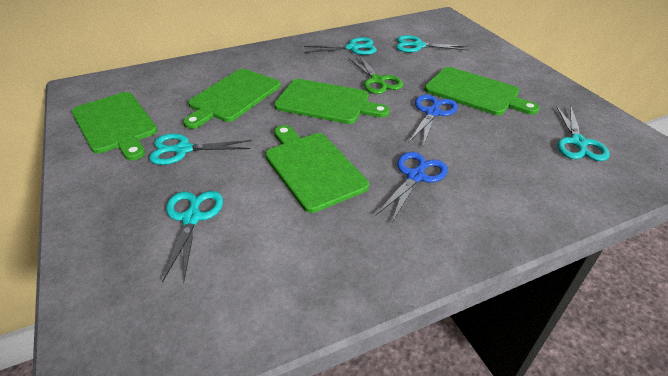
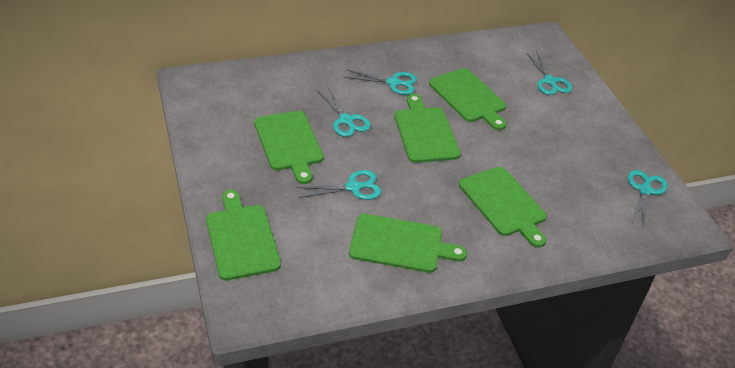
blue scissors: 2 -> 0
green cutting board: 5 -> 6
green scissors: 1 -> 0

